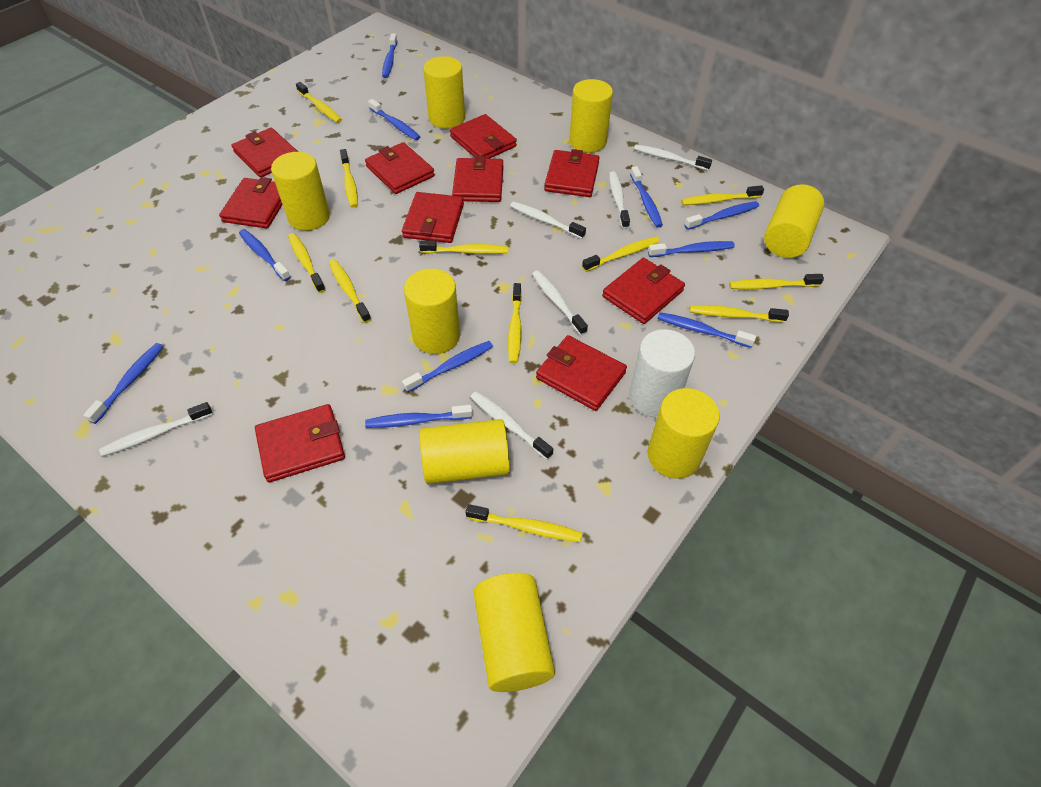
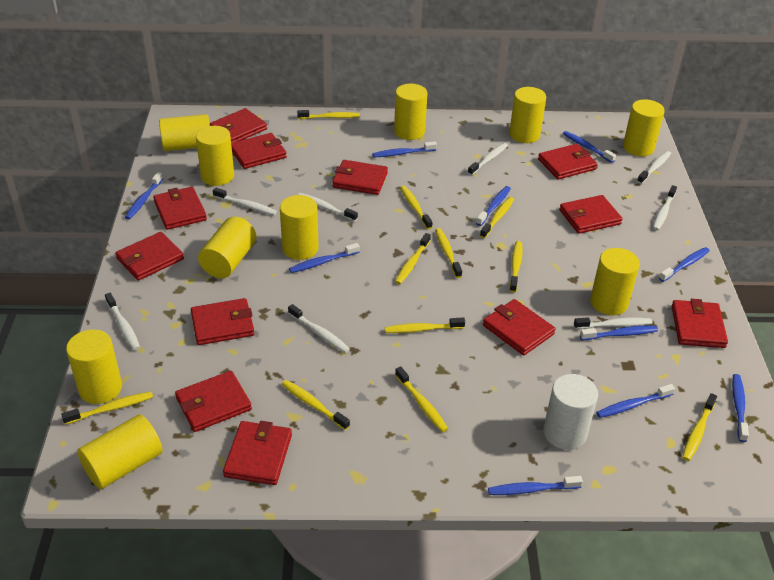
red wallet: 10 -> 12
white toothbrush: 6 -> 8
yellow cylinder: 8 -> 10

